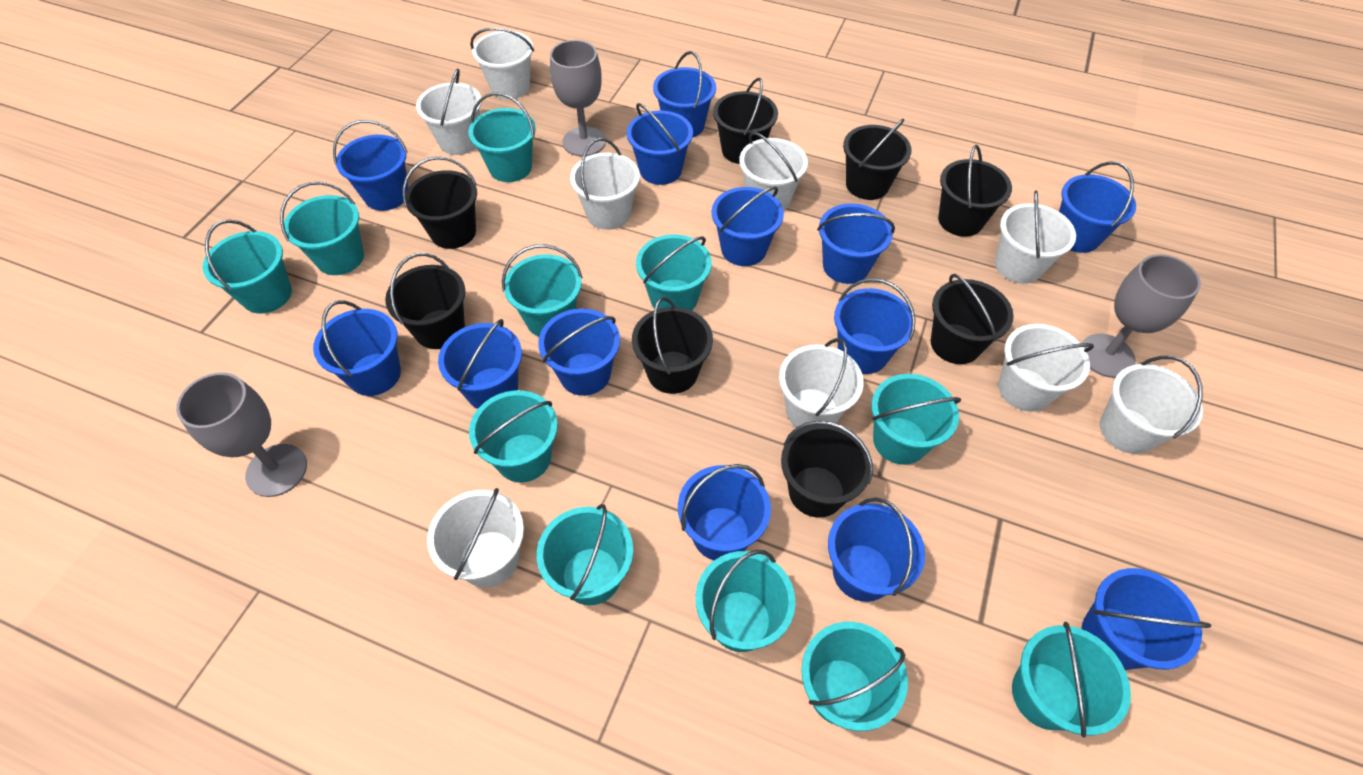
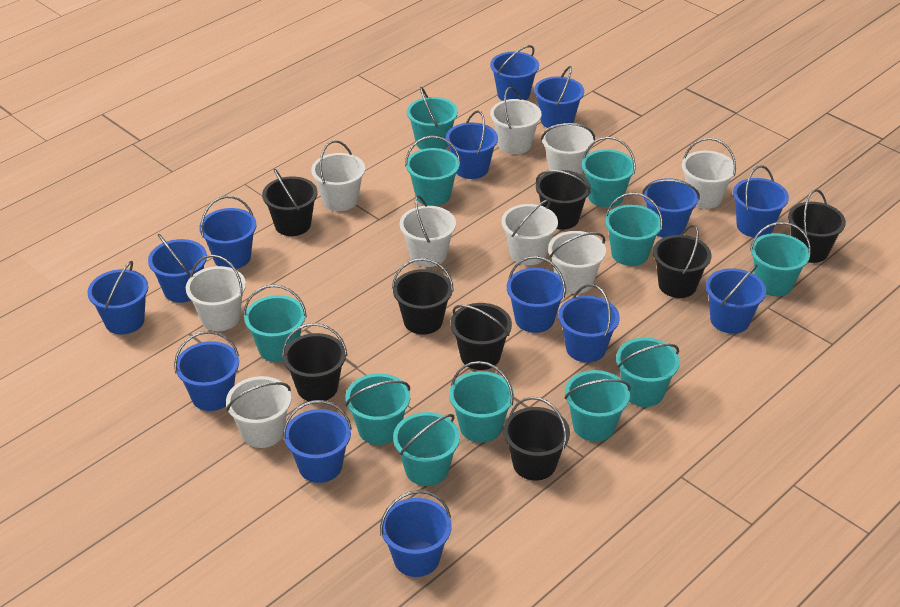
blue bucket: 13 -> 14
grey goblet: 3 -> 0

